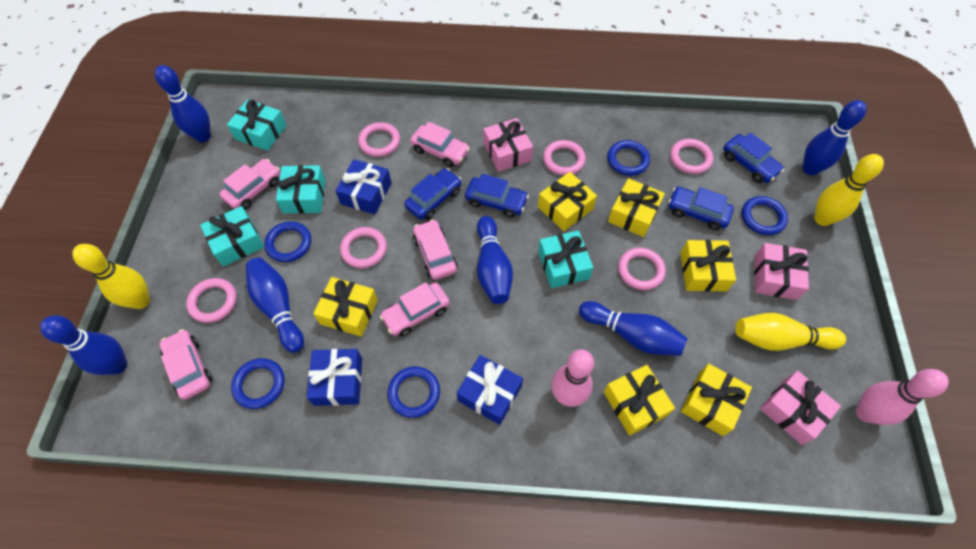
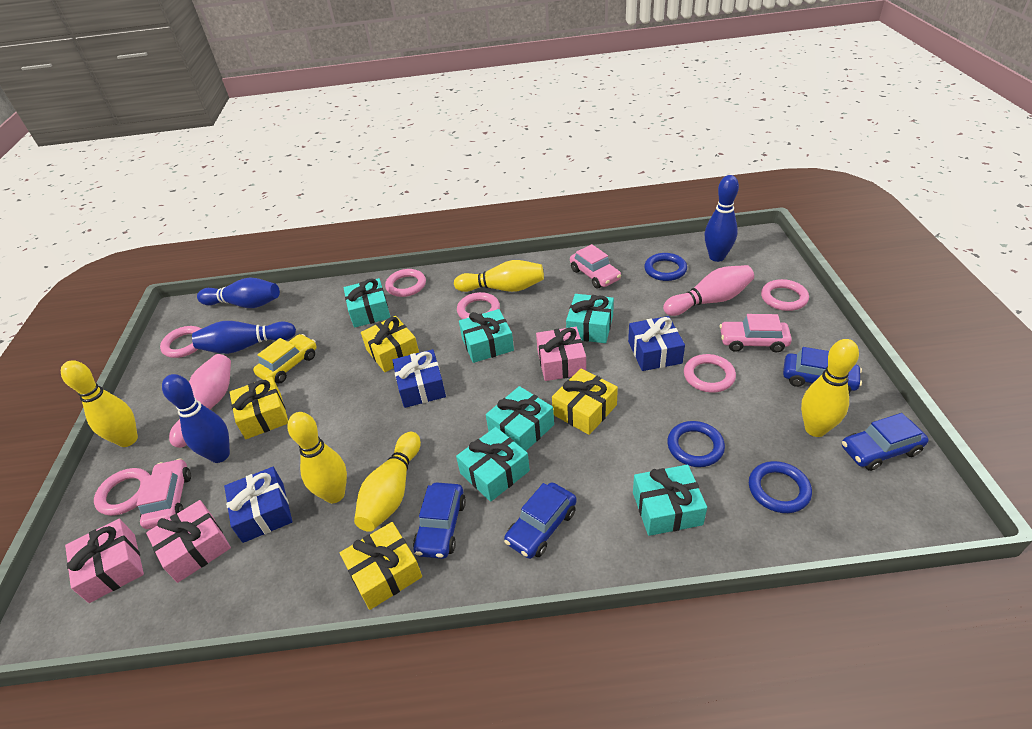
blue bowling pin: 6 -> 4
blue ring: 5 -> 3
pink car: 5 -> 3
turquoise gift: 4 -> 6
yellow bowling pin: 3 -> 5
yellow car: 0 -> 1
yellow gift: 6 -> 4

